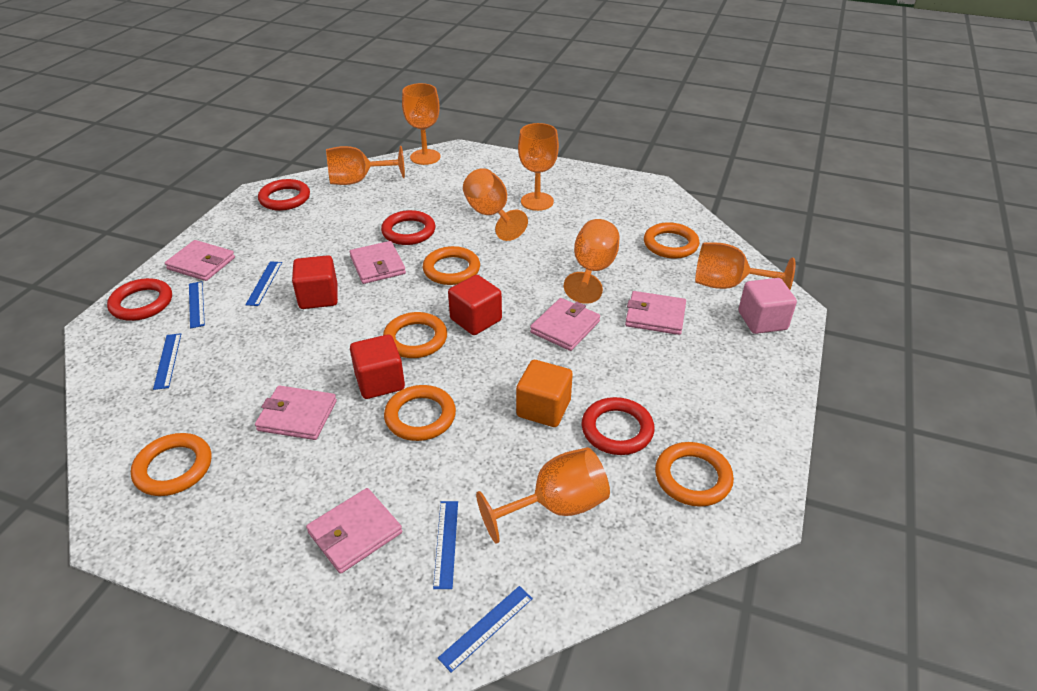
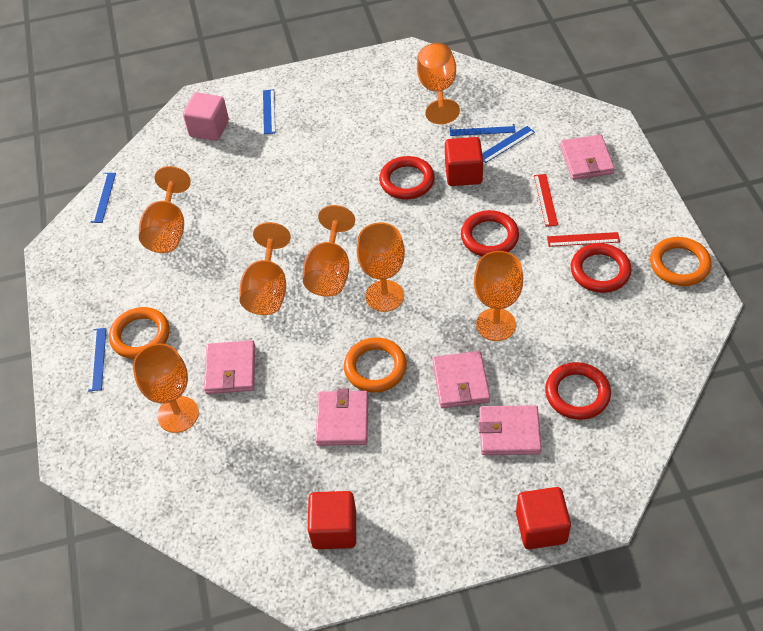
orange cube: 1 -> 0
orange ring: 6 -> 3
pink wallet: 6 -> 5
red ruler: 0 -> 2

